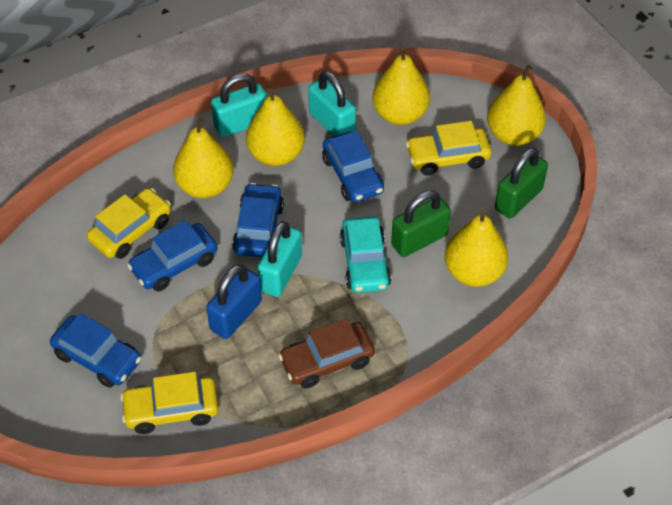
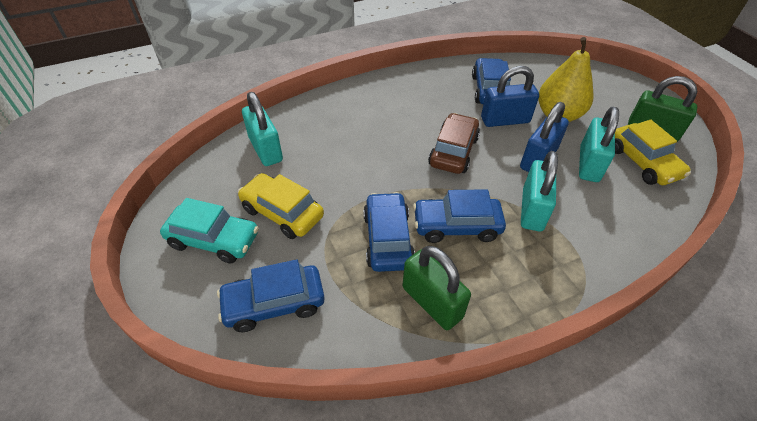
blue padlock: 1 -> 2
yellow car: 3 -> 2
yellow pear: 5 -> 1

